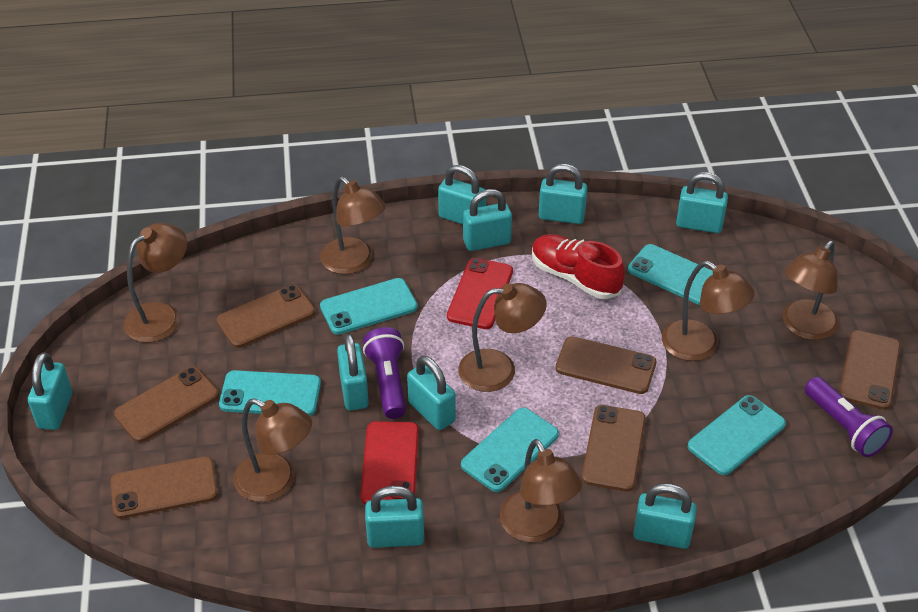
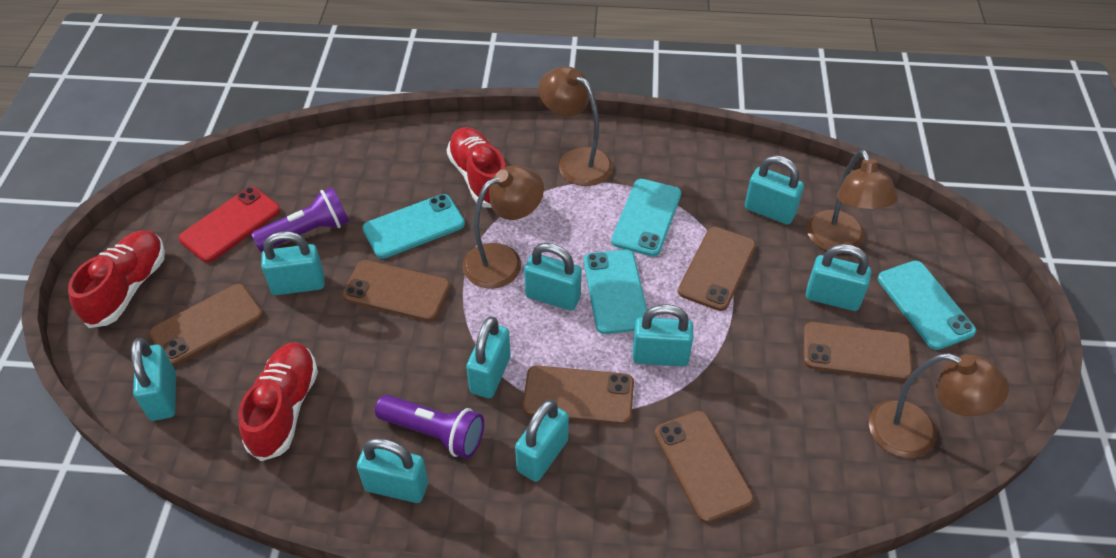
brown lamp: 7 -> 4
red phone: 2 -> 1
red shoe: 1 -> 3
turquoise phone: 5 -> 4

